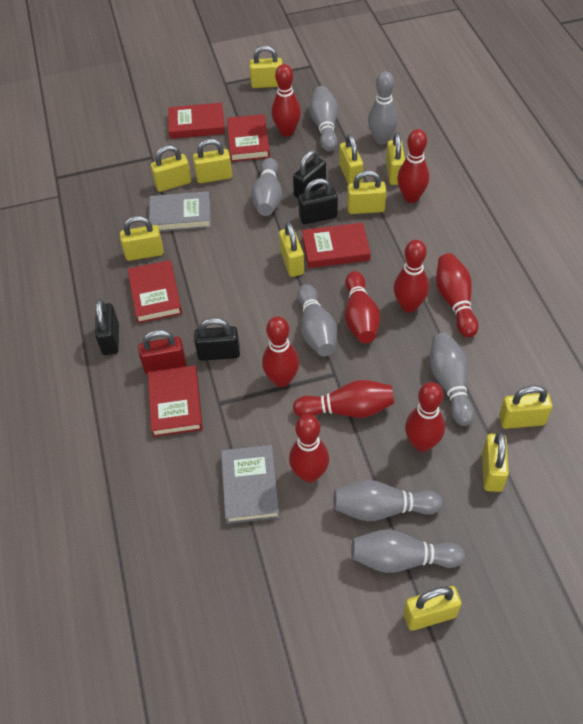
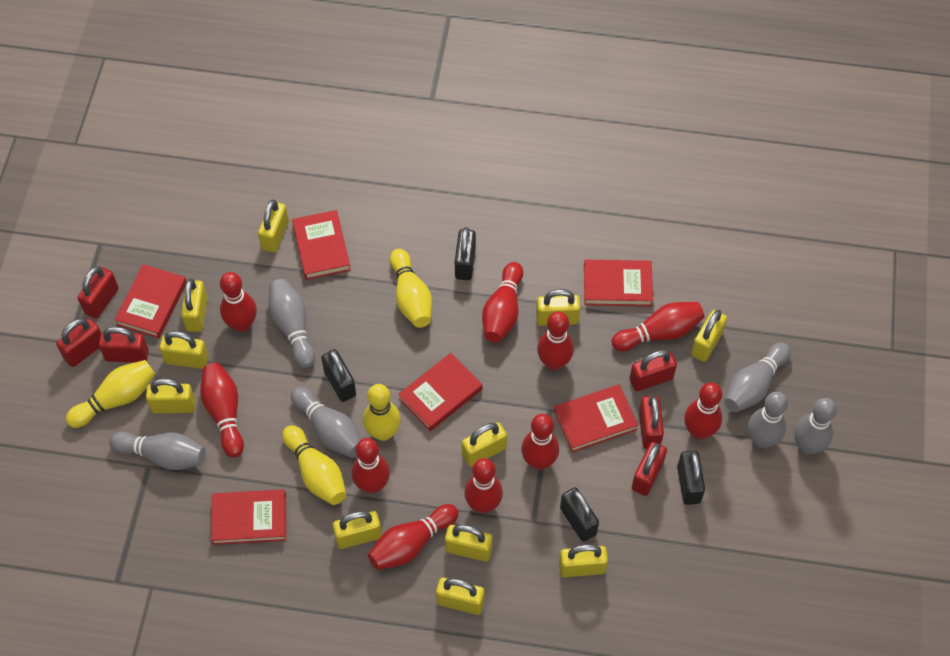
grey book: 2 -> 0
grey bowling pin: 7 -> 6
red book: 5 -> 6
red bowling pin: 9 -> 10
red padlock: 1 -> 6
yellow bowling pin: 0 -> 4

